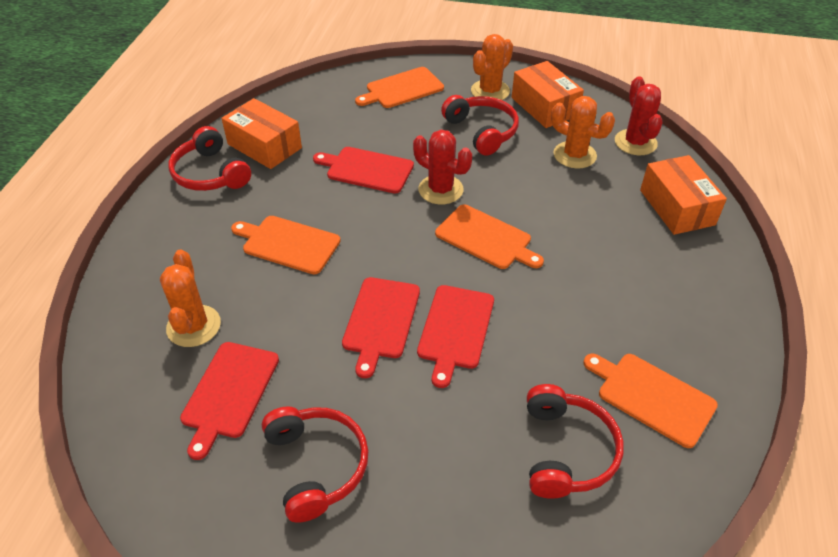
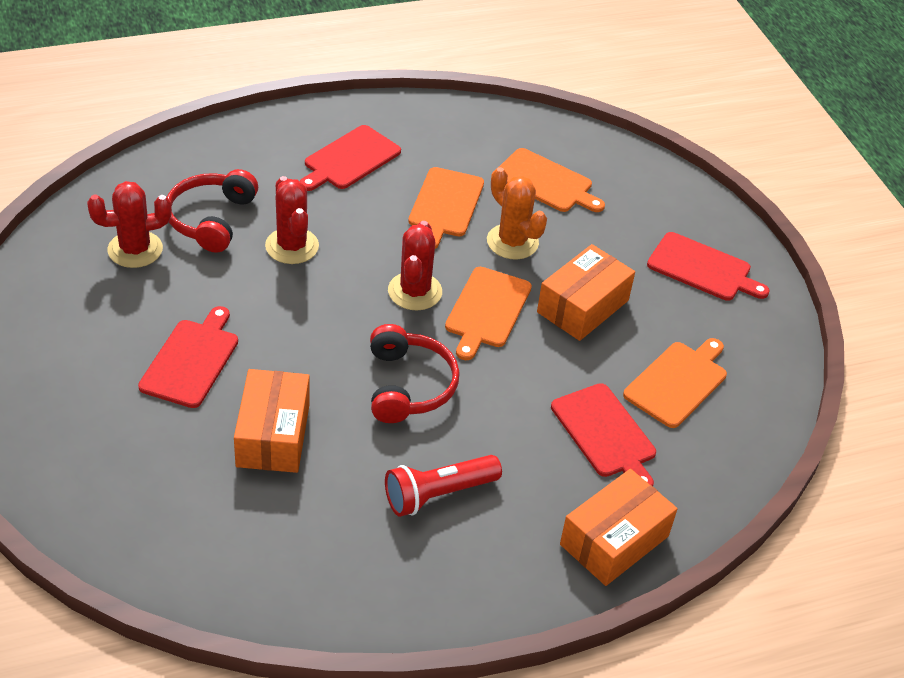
orange cactus: 3 -> 1
red cactus: 2 -> 3
red flashlight: 0 -> 1
red headphones: 4 -> 2

